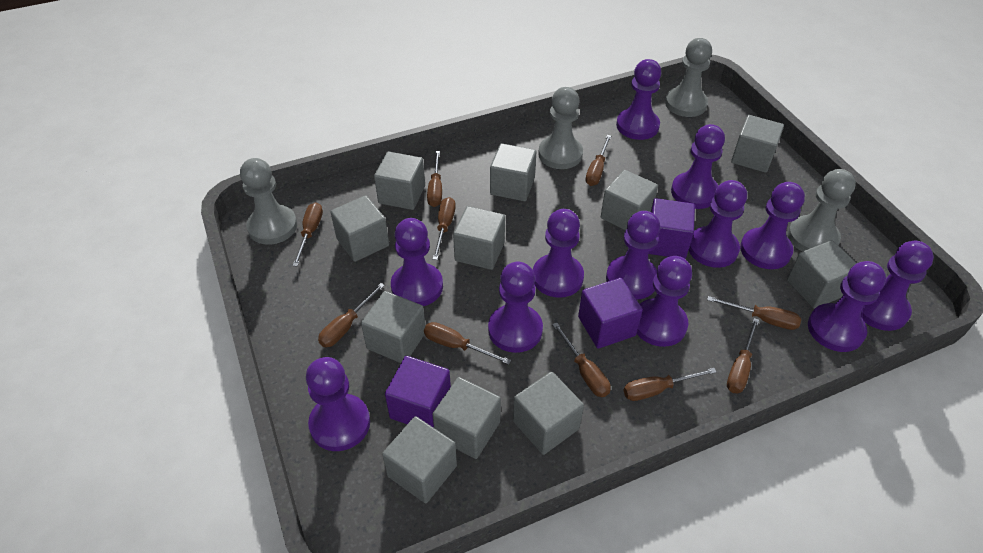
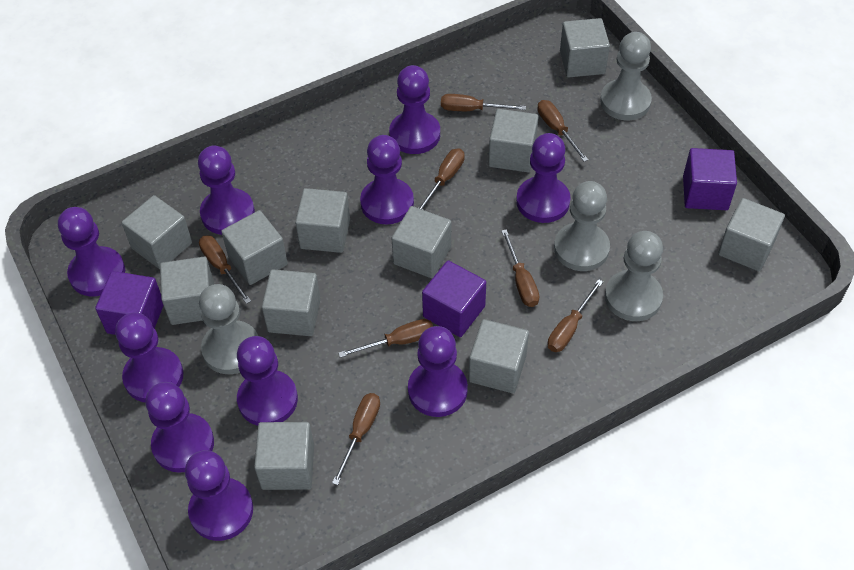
brown screwdriver: 10 -> 8
purple pawn: 12 -> 10

